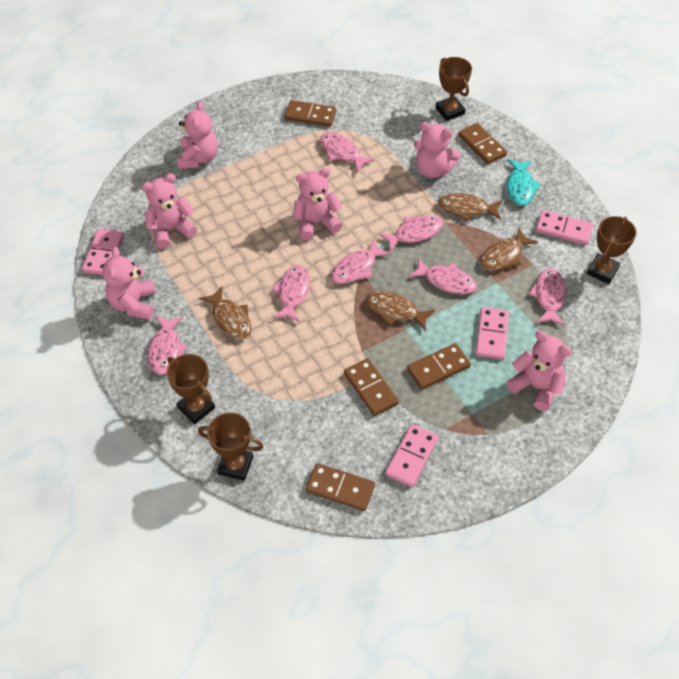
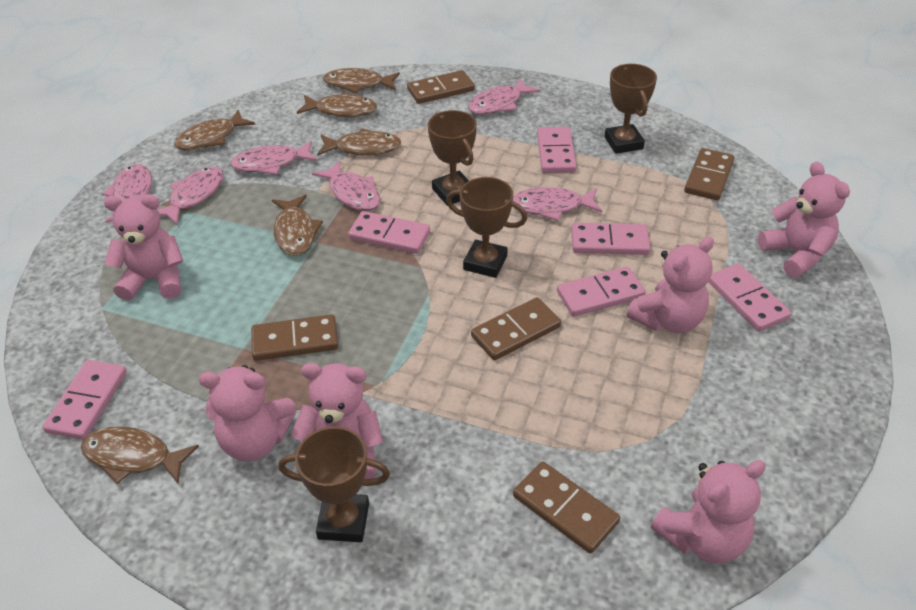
brown fish: 4 -> 6
pink domino: 4 -> 6
pink fish: 7 -> 6
turquoise fish: 1 -> 0

